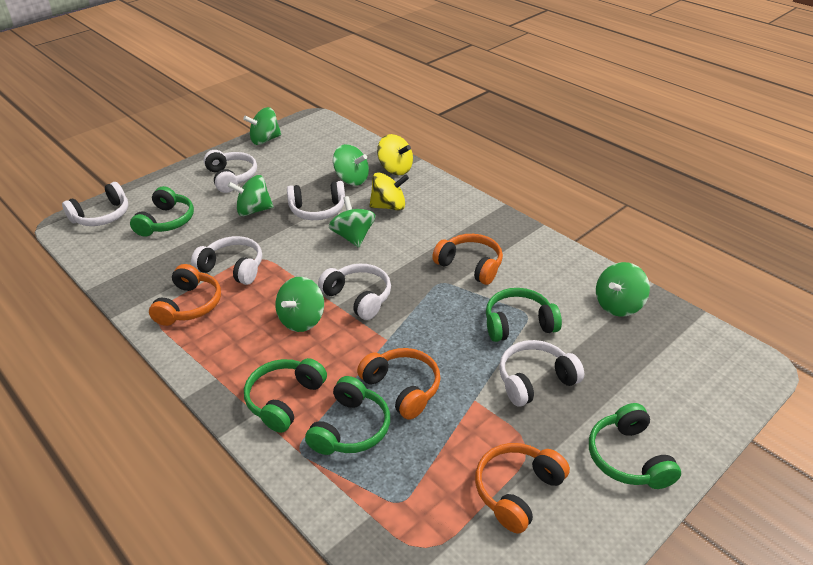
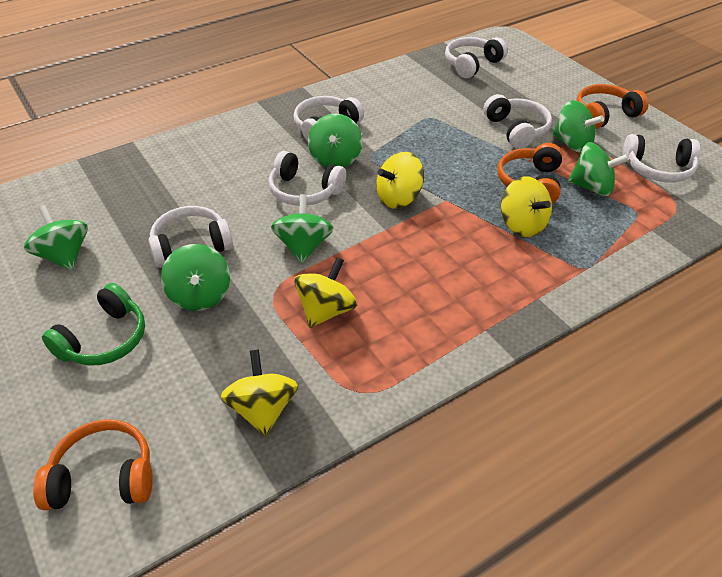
green headphones: 5 -> 1
orange headphones: 4 -> 3
yellow spinning top: 2 -> 4

